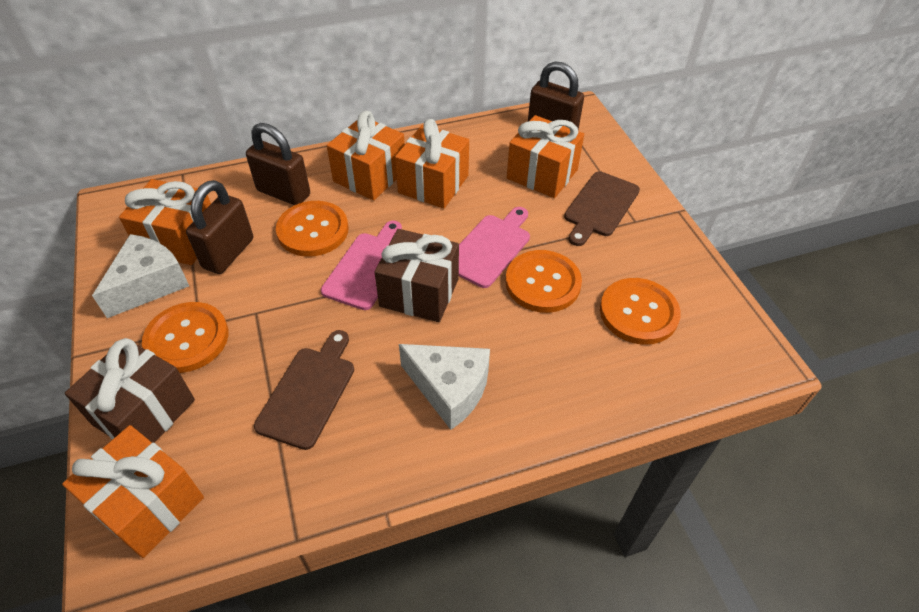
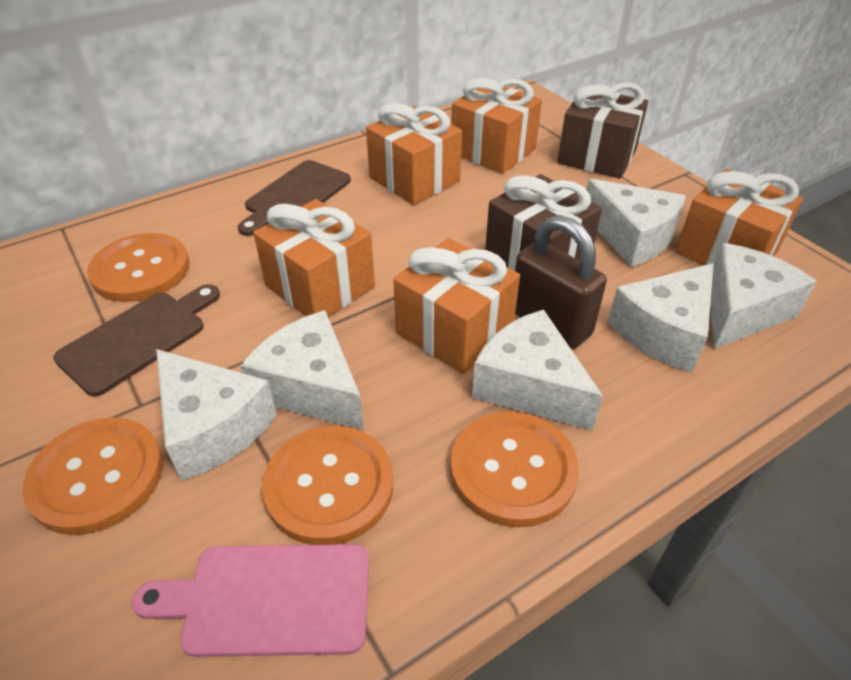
brown padlock: 3 -> 1
pink cutting board: 2 -> 1
white cheese: 2 -> 6

